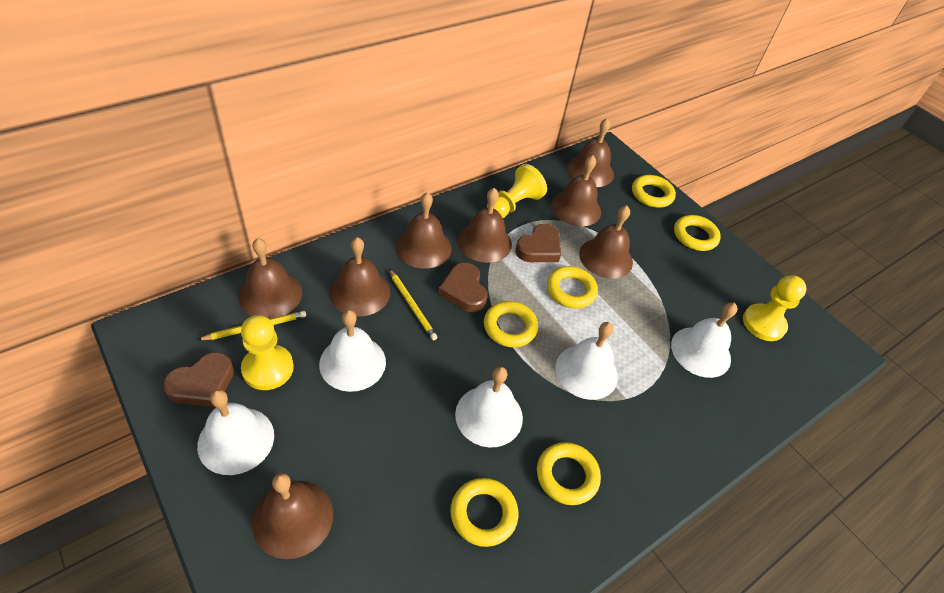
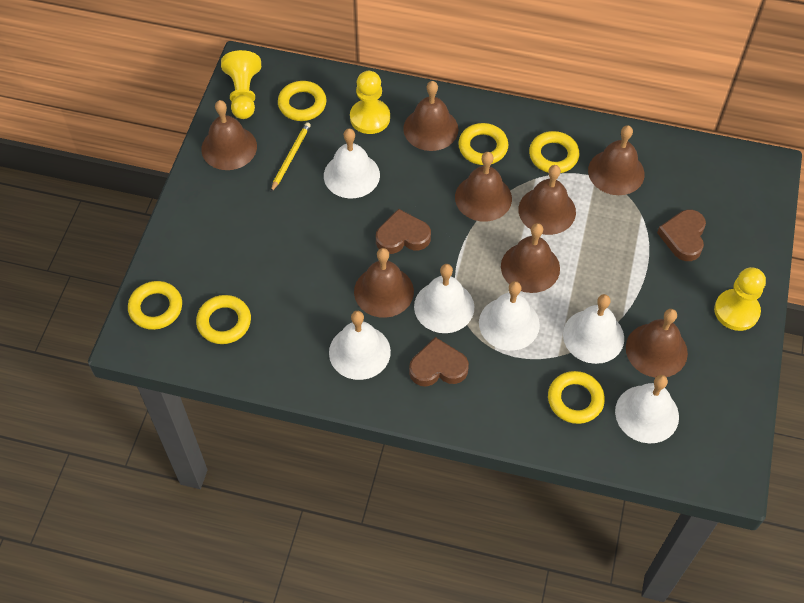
white bell: 5 -> 6
yellow pencil: 2 -> 1

